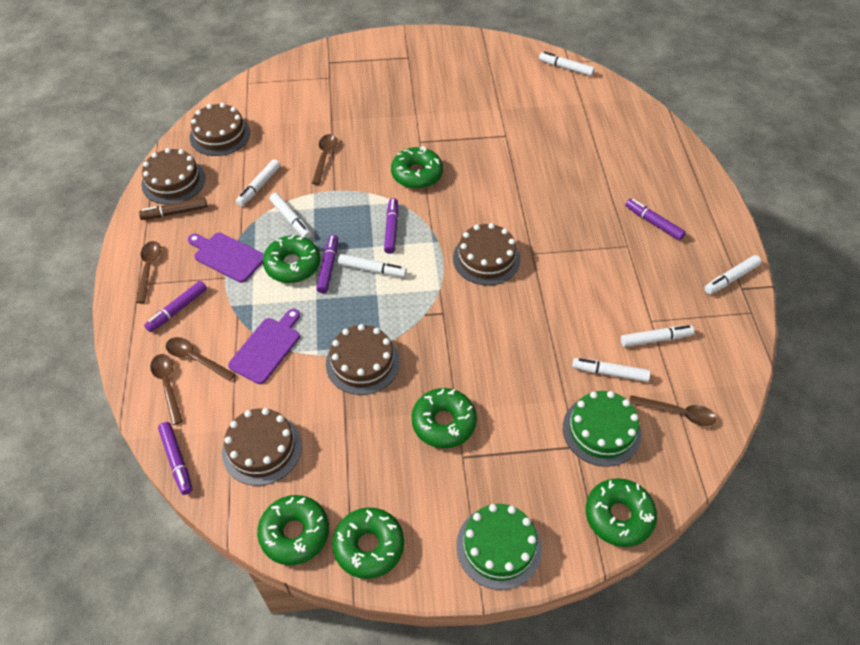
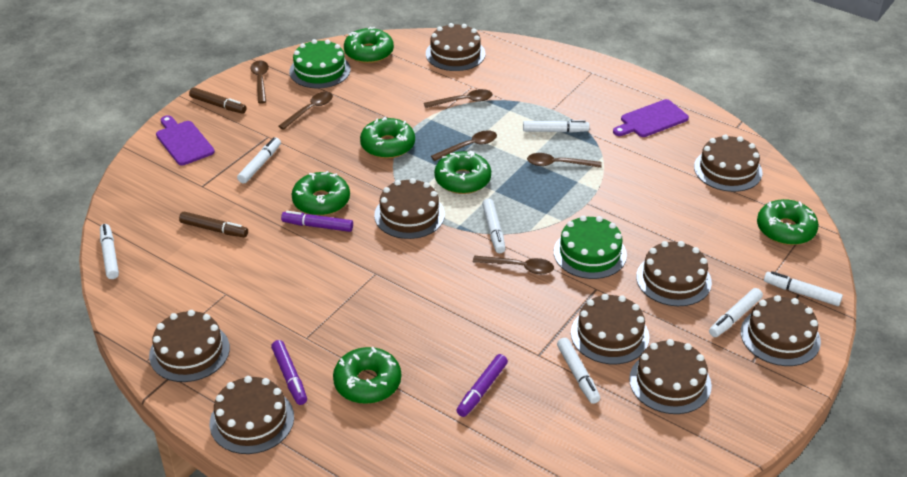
brown cake: 5 -> 9
brown marker: 1 -> 2
brown spoon: 5 -> 6
purple marker: 5 -> 3

